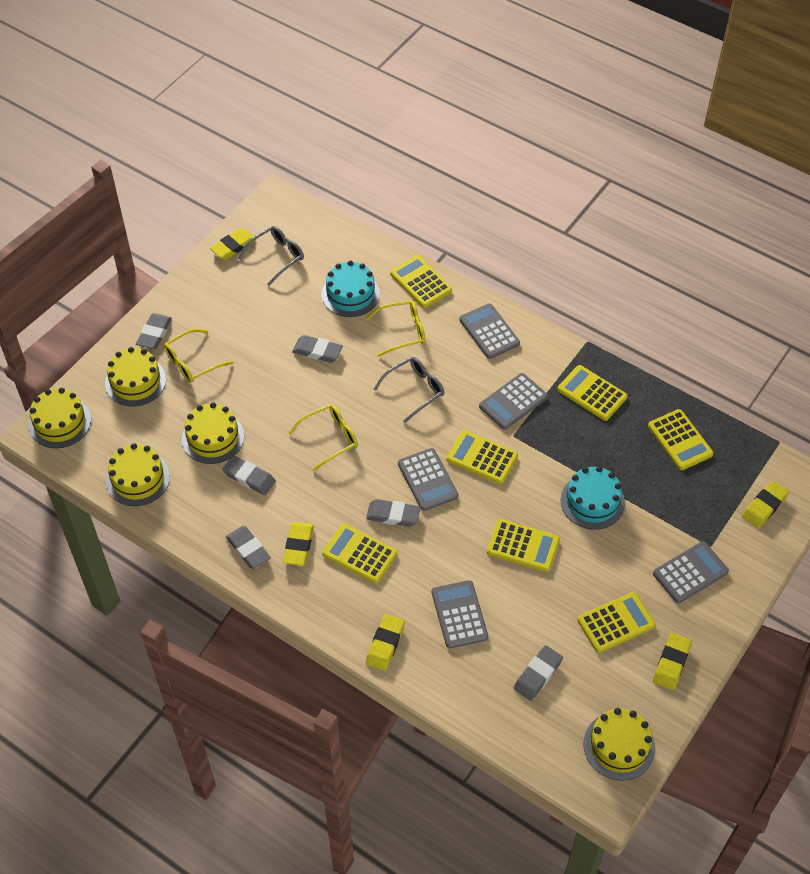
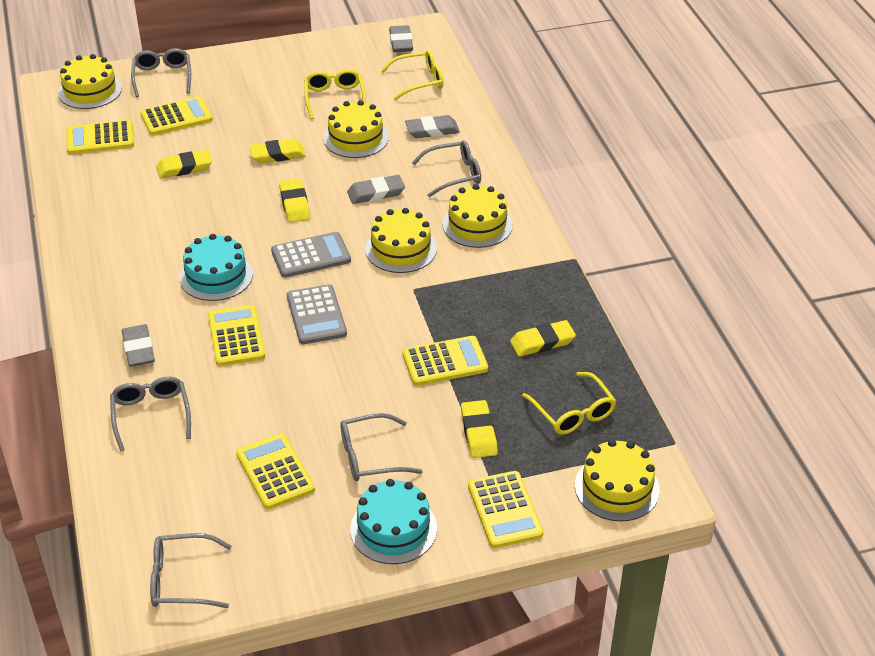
grey calculator: 5 -> 2
grey eraser: 6 -> 4
grey glasses: 2 -> 5
yellow calculator: 7 -> 6

